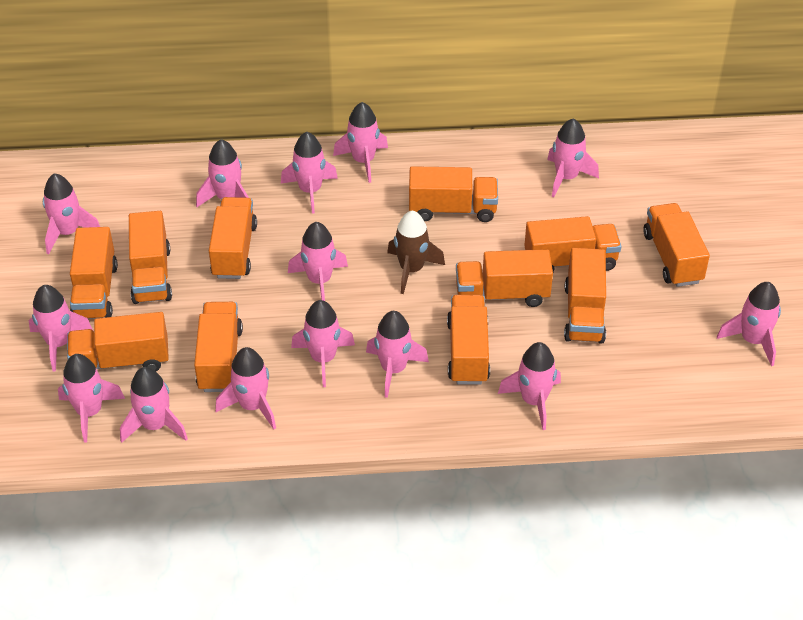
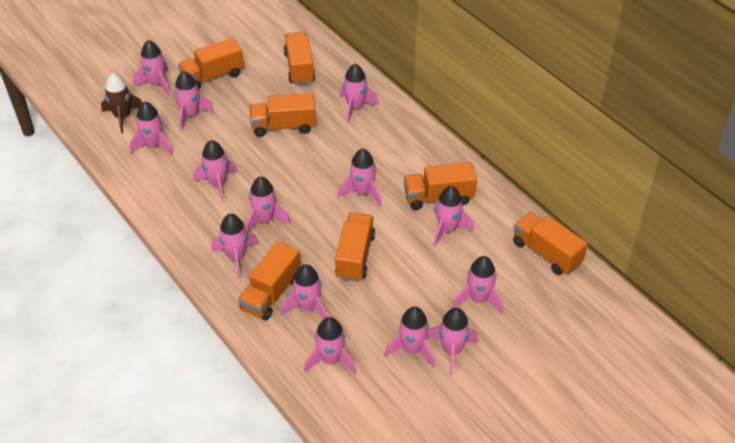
orange truck: 11 -> 7

